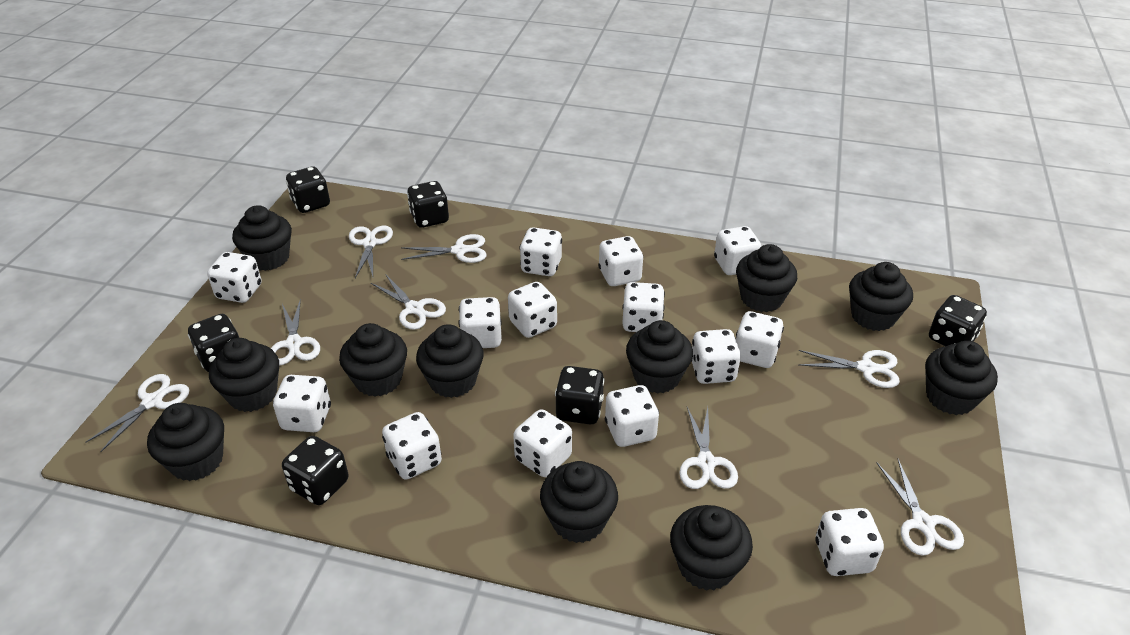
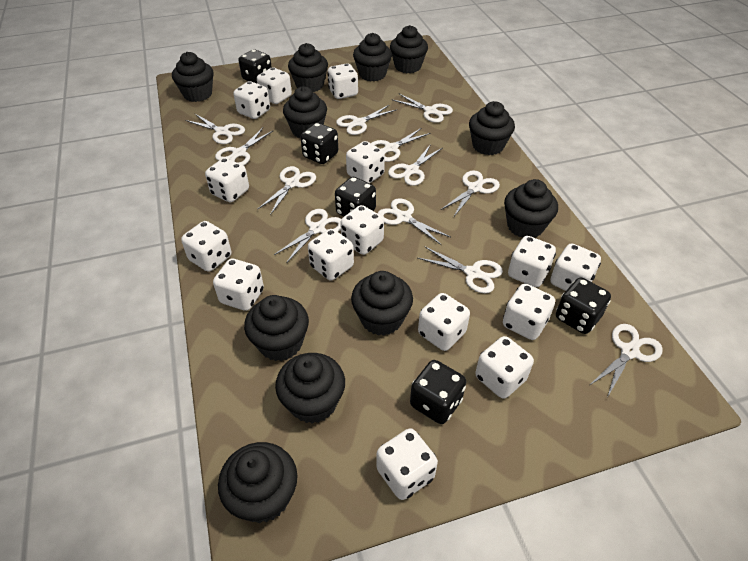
black dice: 6 -> 5
white dice: 14 -> 15
white scissors: 8 -> 12

